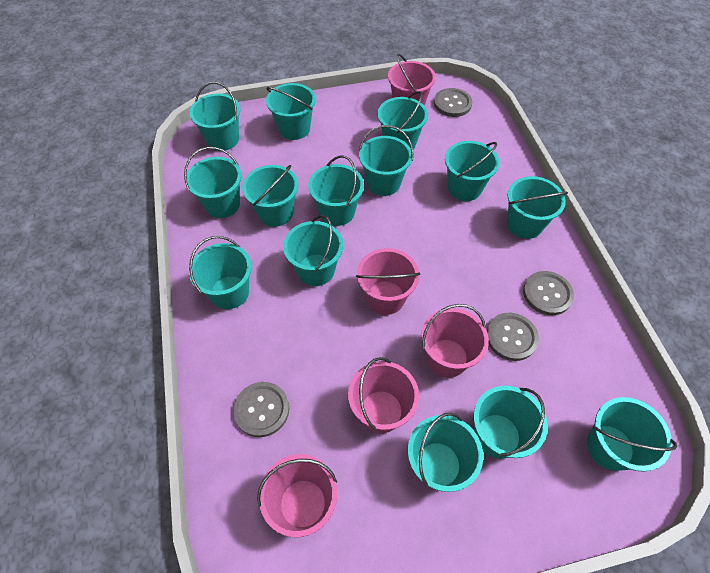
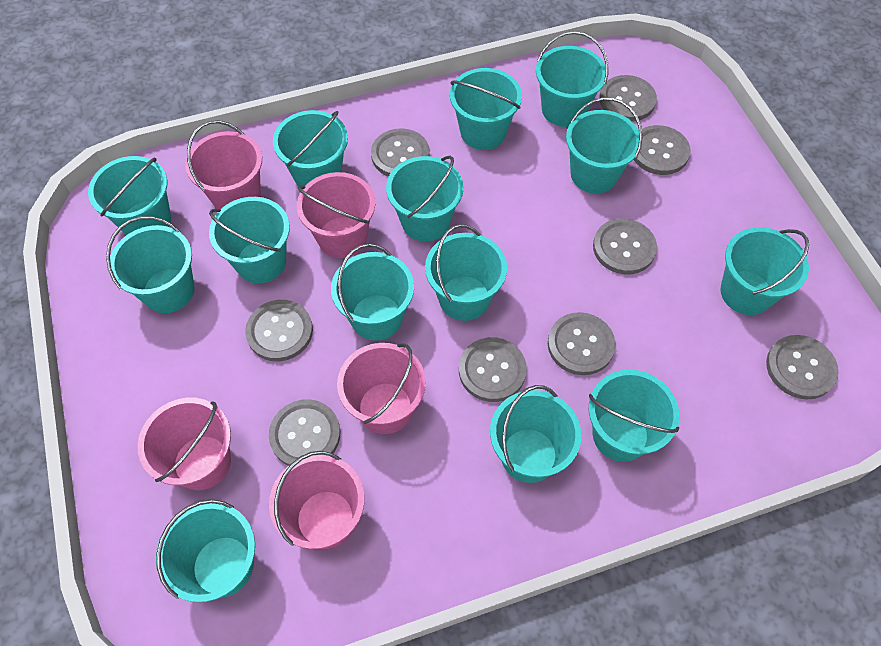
grey button: 4 -> 9

